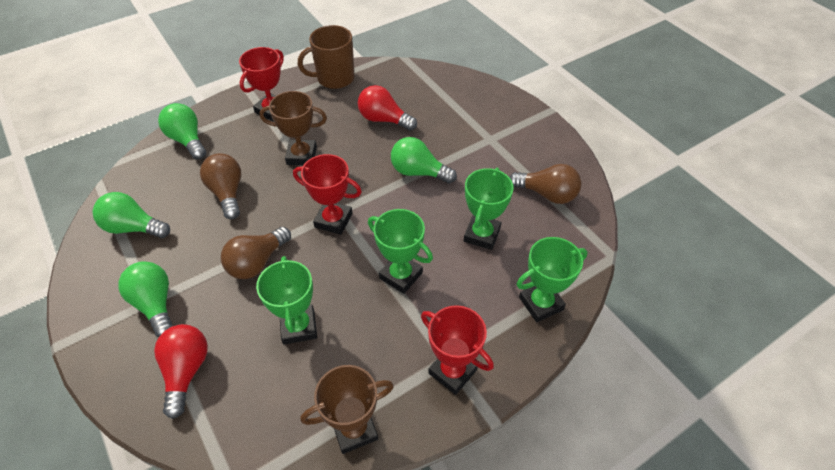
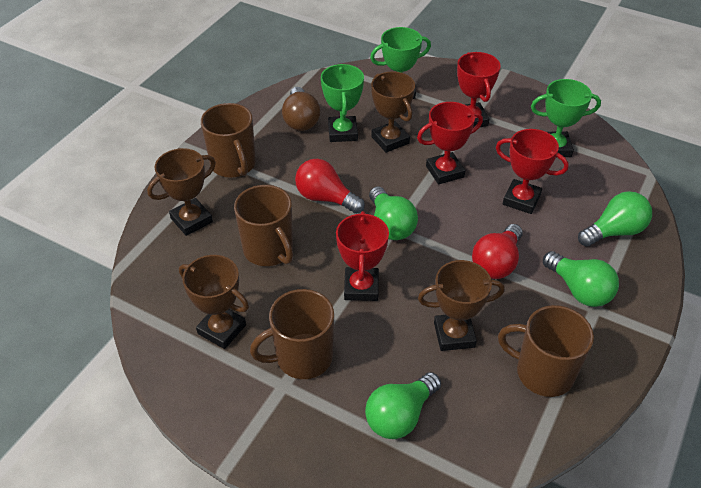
brown light bulb: 3 -> 1
brown mug: 1 -> 4
brown trophy: 2 -> 4
green trophy: 4 -> 3
red trophy: 3 -> 4

